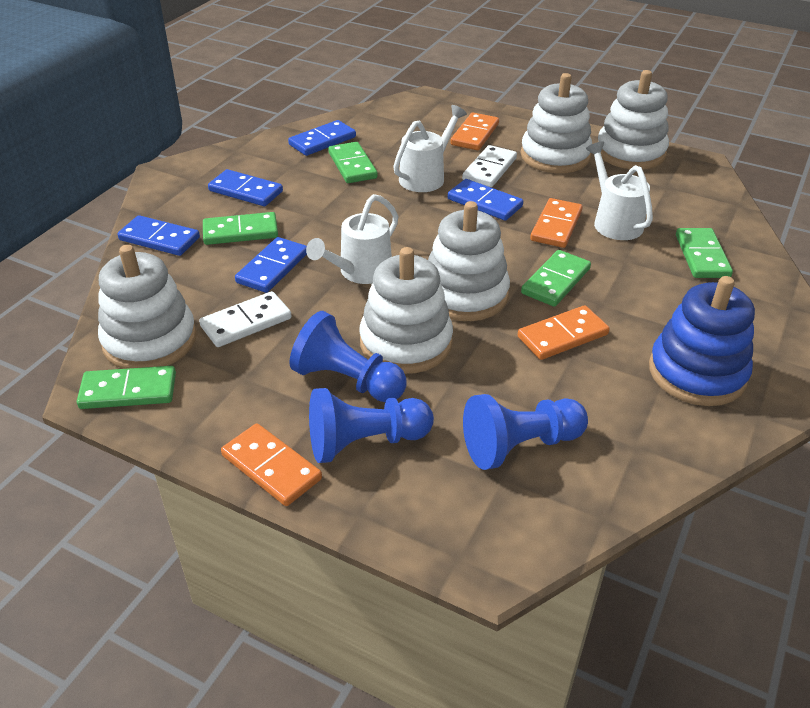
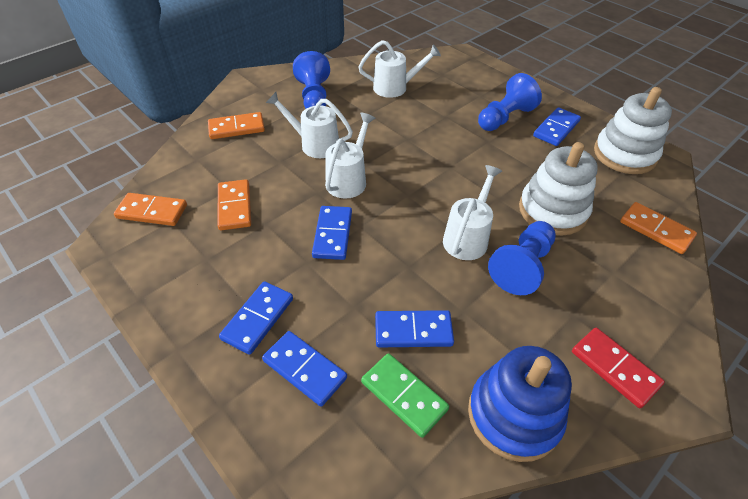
green domino: 5 -> 1
red domino: 0 -> 1
white domino: 2 -> 0
white stacking toy: 5 -> 2
white watering can: 3 -> 4

